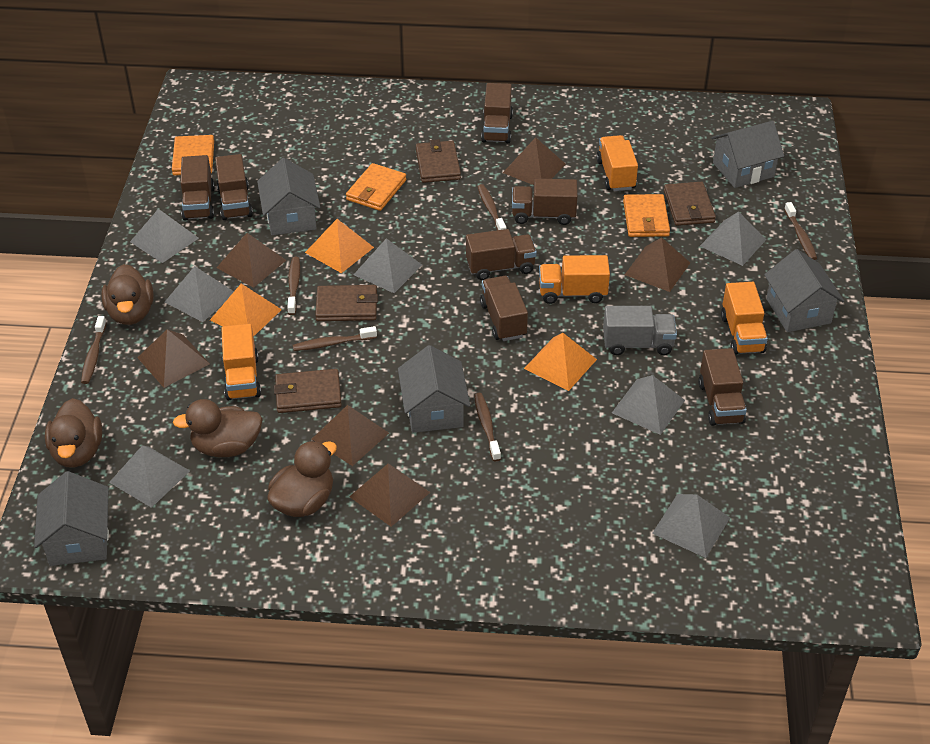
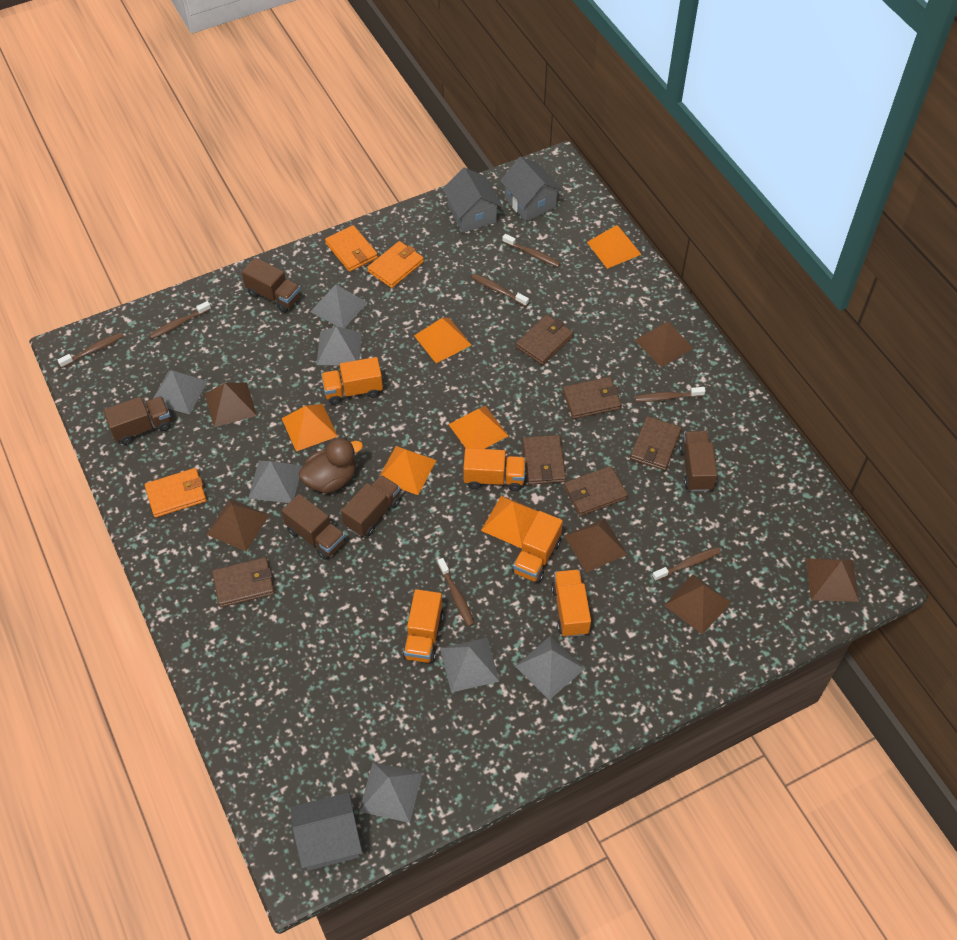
brown duck: 4 -> 1
brown toothbrush: 6 -> 7
brown truck: 7 -> 5
brown wallet: 4 -> 6
grey house: 5 -> 3
grey truck: 1 -> 0
orange pyramid: 3 -> 6
orange truck: 4 -> 5

